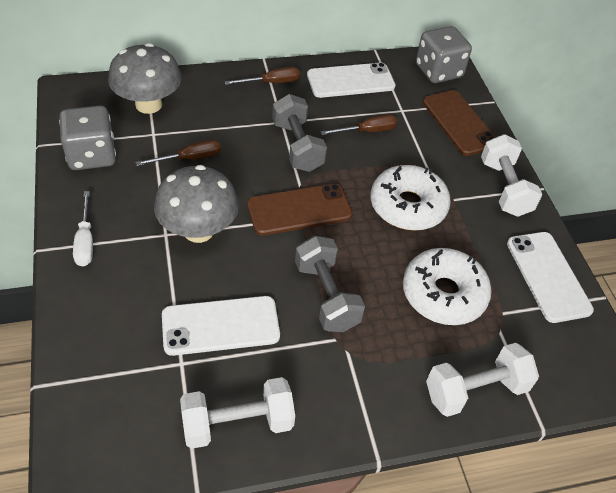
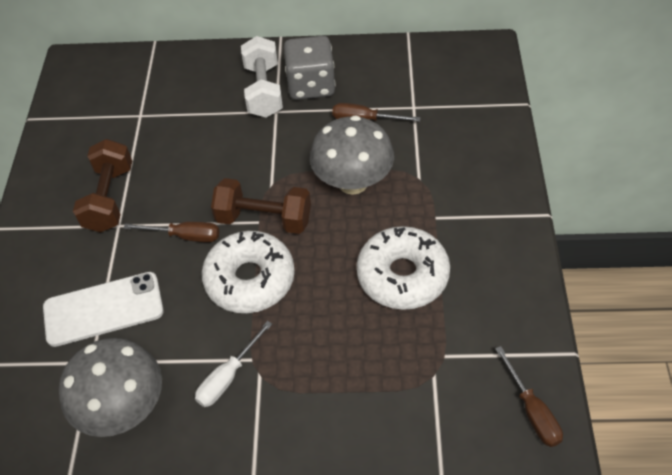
brown dumbbell: 0 -> 2
brown phone: 2 -> 0
grey dice: 2 -> 1
grey dumbbell: 2 -> 0
white dumbbell: 3 -> 1
white phone: 3 -> 1

